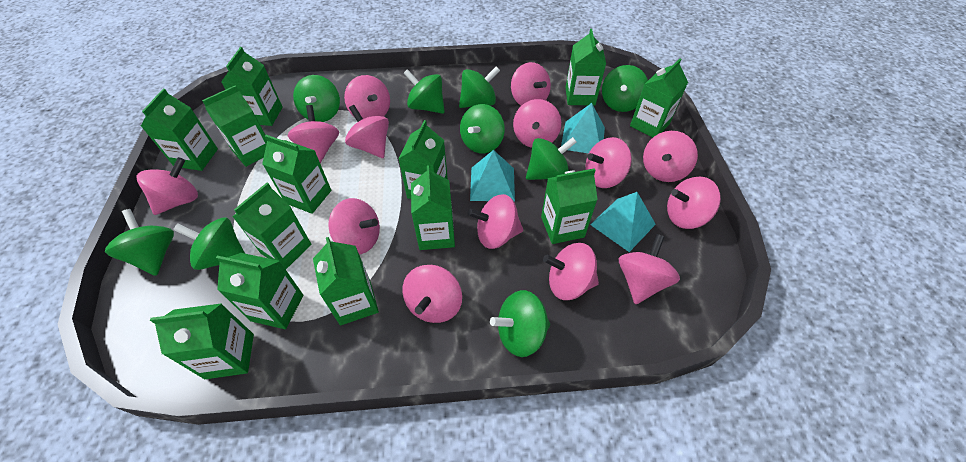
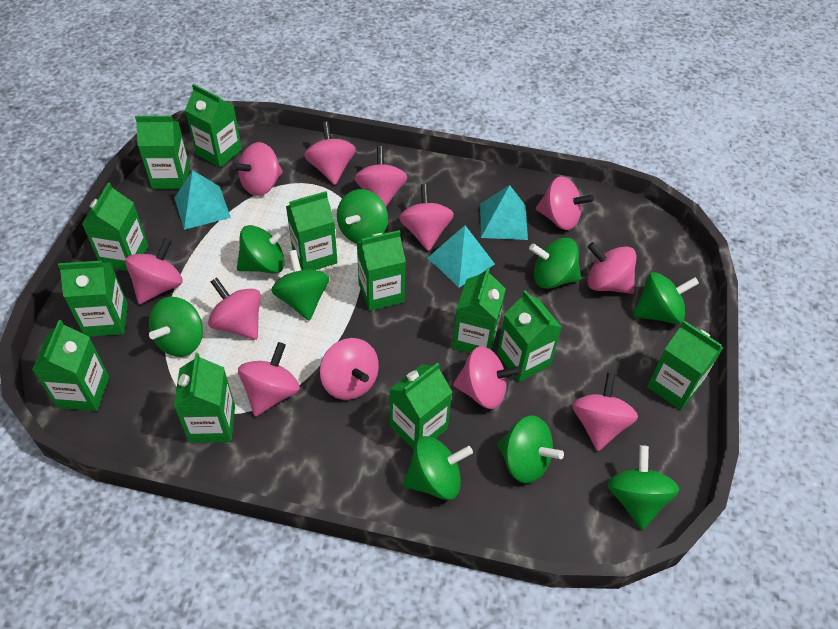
green carton: 13 -> 12
pink spinning top: 14 -> 12

